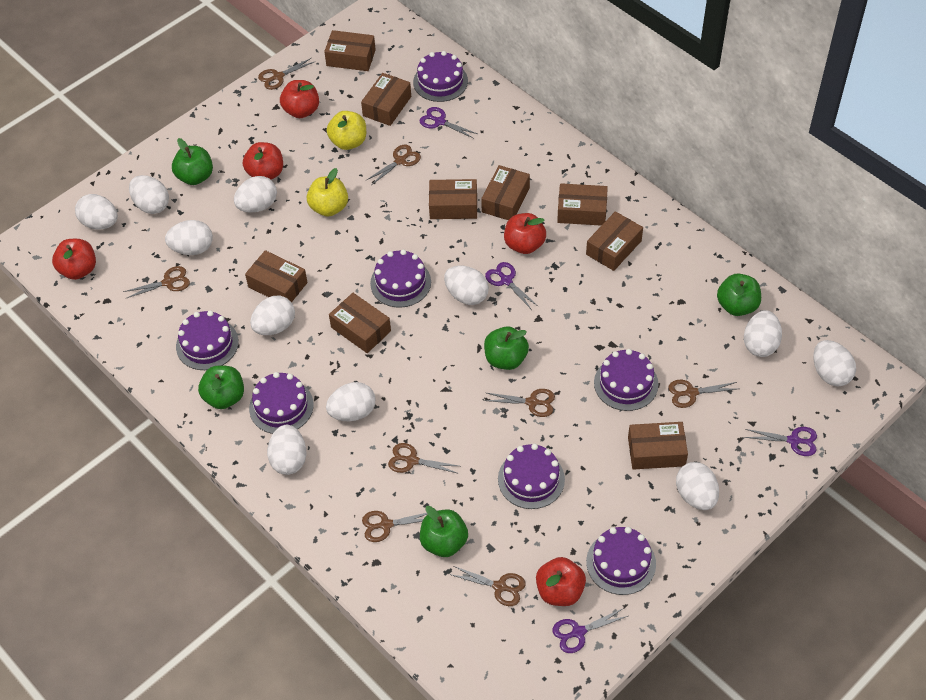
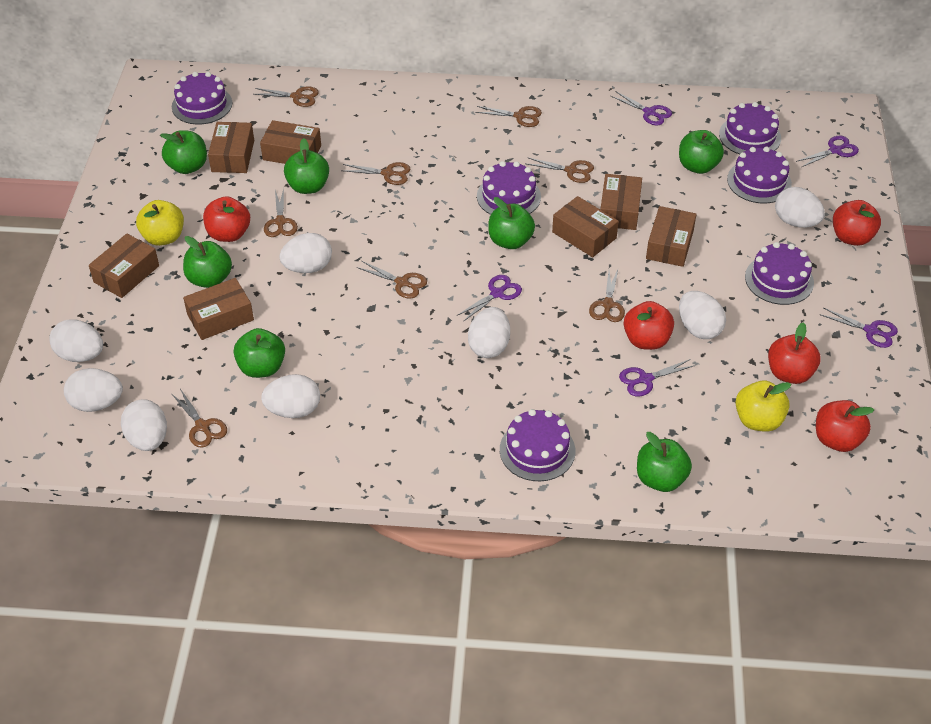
brown box: 9 -> 7
green apple: 5 -> 7
purple cake: 7 -> 6
purple scissors: 4 -> 5
white egg: 11 -> 8

